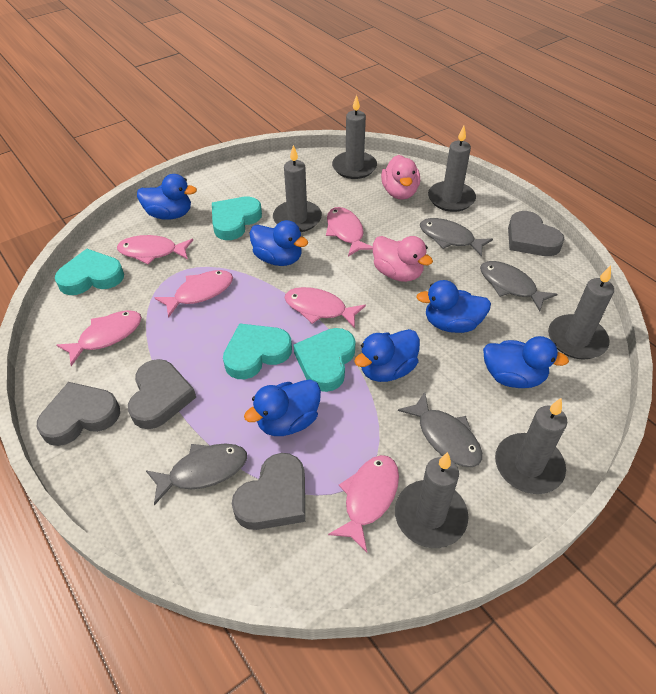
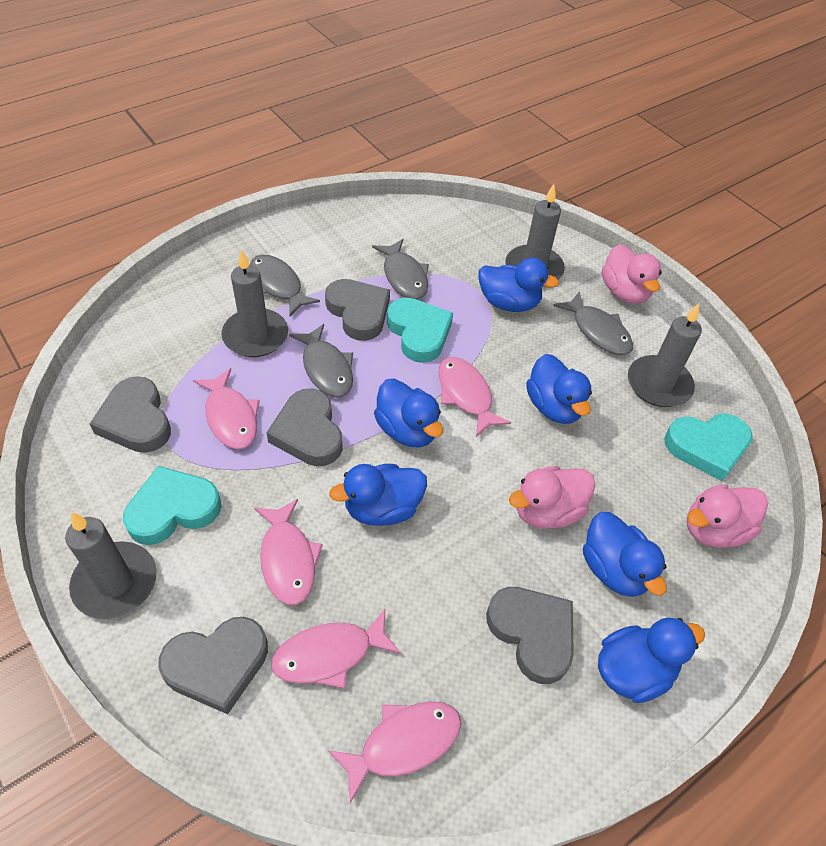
grey candle: 6 -> 4
grey heart: 4 -> 5
pink duck: 2 -> 3
pink fish: 6 -> 5
turquoise heart: 4 -> 3

